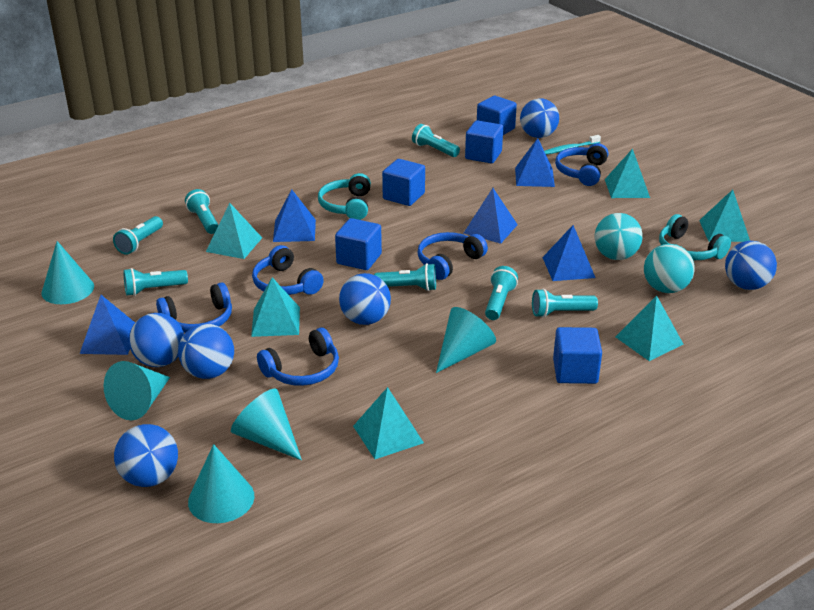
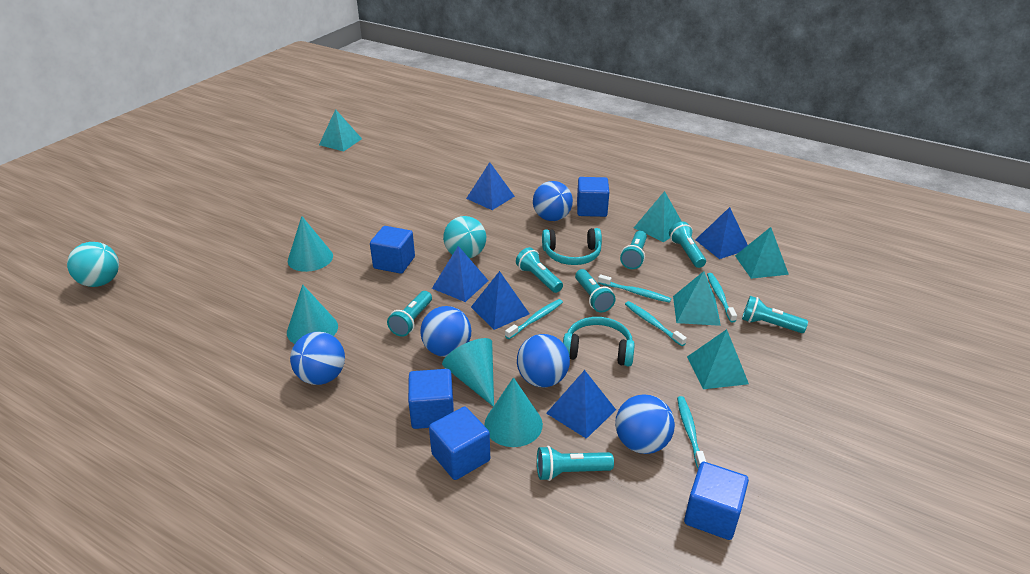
blue ball: 6 -> 5
blue headphones: 5 -> 0
turquoise cone: 5 -> 4
turquoise pyramid: 6 -> 5
turquoise toothbrush: 1 -> 5

